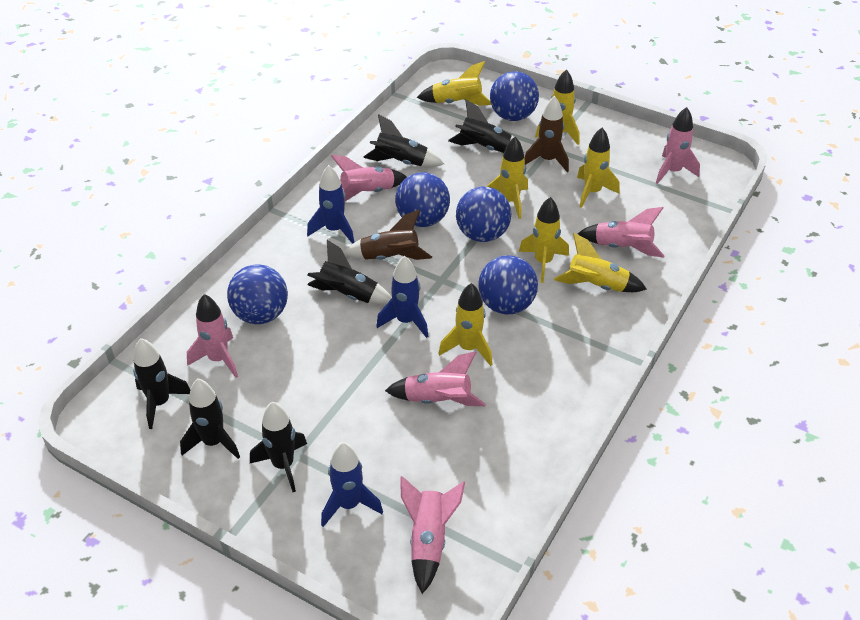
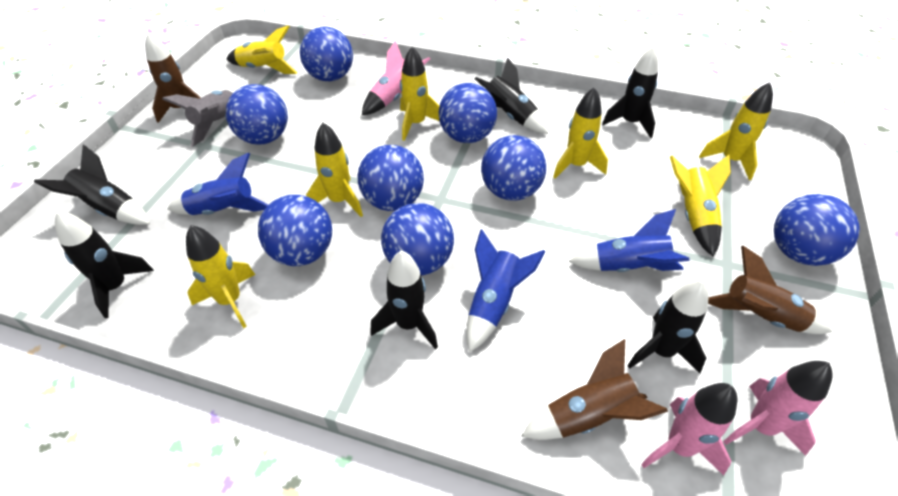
blue ball: 5 -> 8
brown rocket: 2 -> 3
grey rocket: 0 -> 1
pink rocket: 6 -> 3

